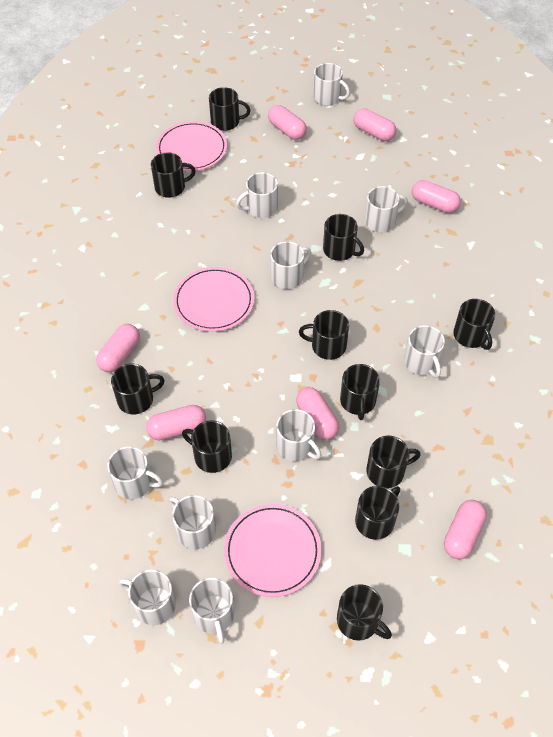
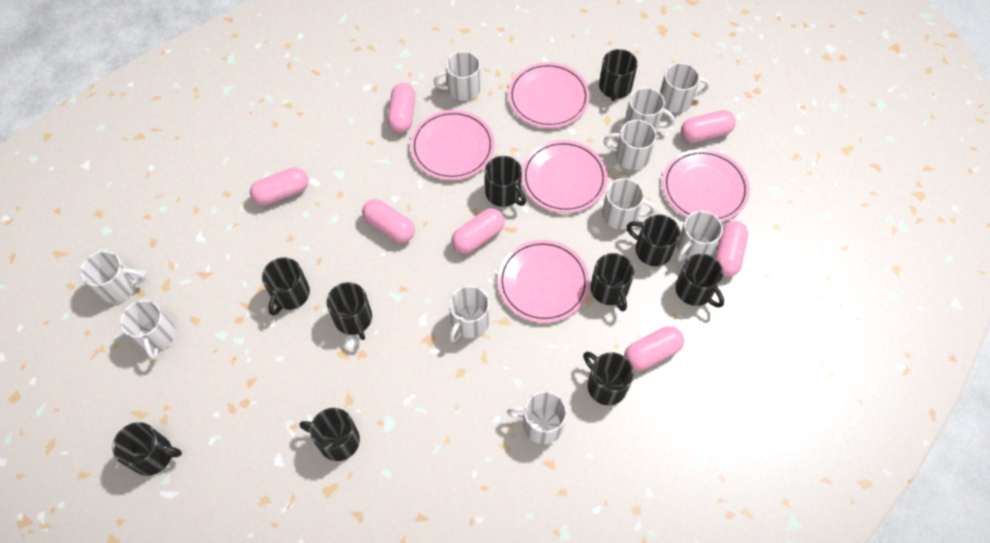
black mug: 11 -> 10
pink plate: 3 -> 5

